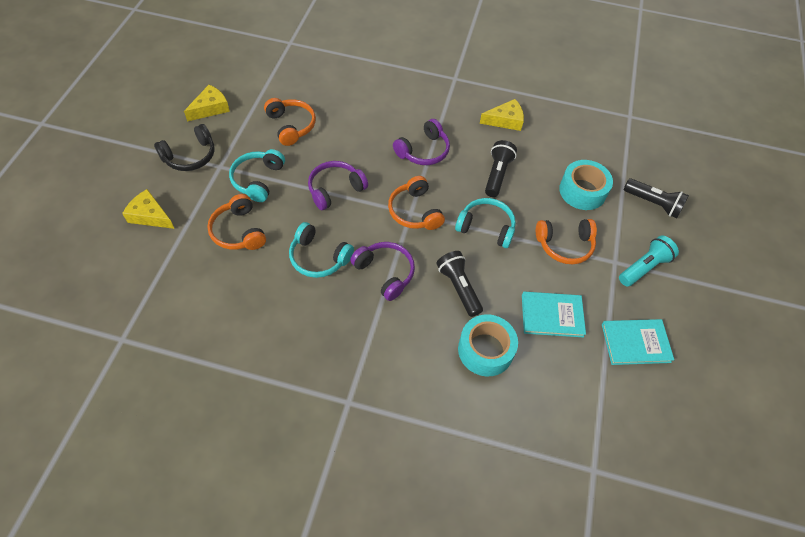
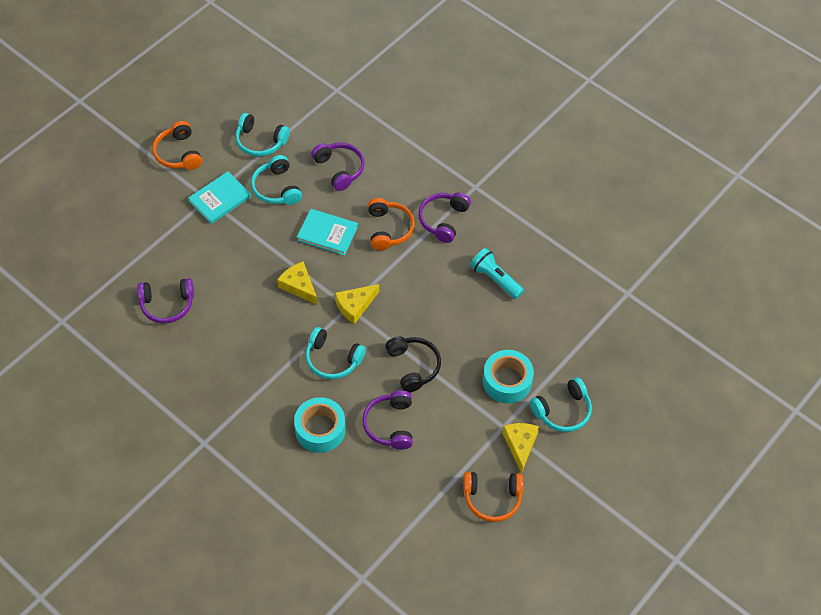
black flashlight: 3 -> 0
orange headphones: 4 -> 3
purple headphones: 3 -> 4
turquoise headphones: 3 -> 4

